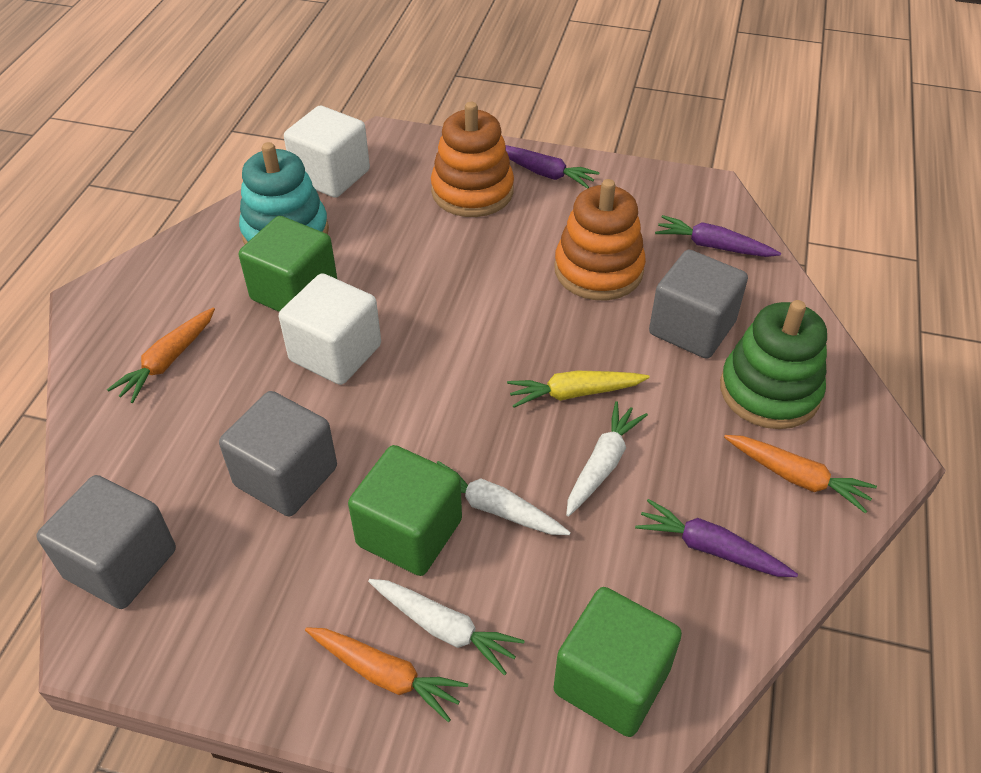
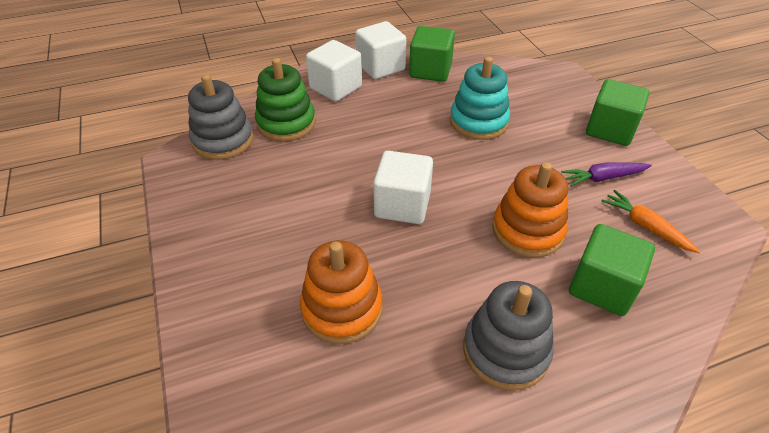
grey cube: 3 -> 0
grey stacking toy: 0 -> 2
orange carrot: 3 -> 1
purple carrot: 3 -> 1
white carrot: 3 -> 0
white cube: 2 -> 3
yellow carrot: 1 -> 0

